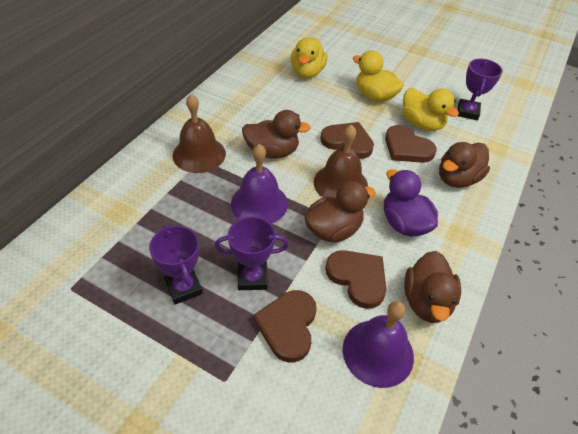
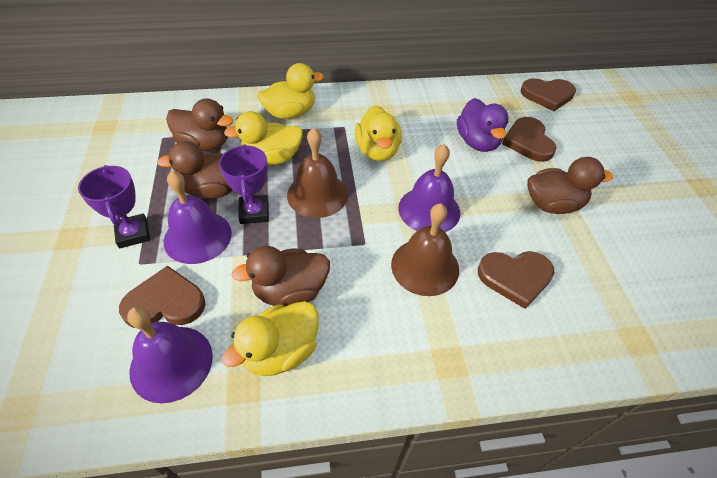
purple bell: 2 -> 3
purple trophy: 3 -> 2
yellow duck: 3 -> 4

